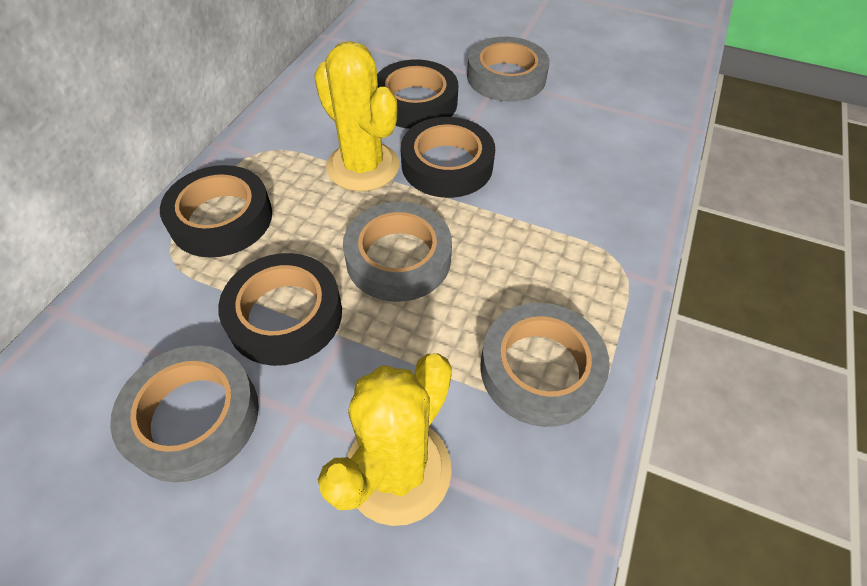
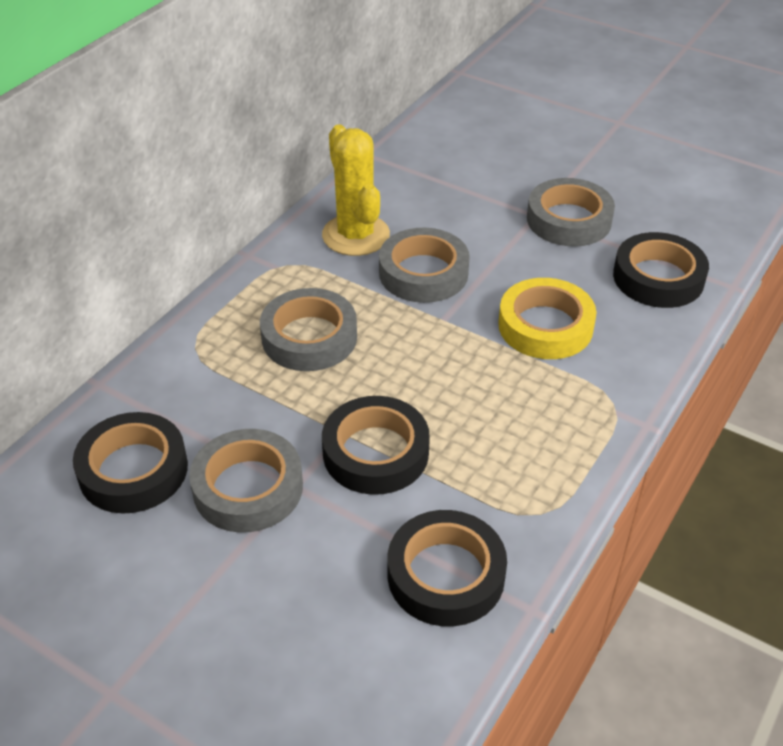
yellow cactus: 2 -> 1
yellow tape: 0 -> 1

